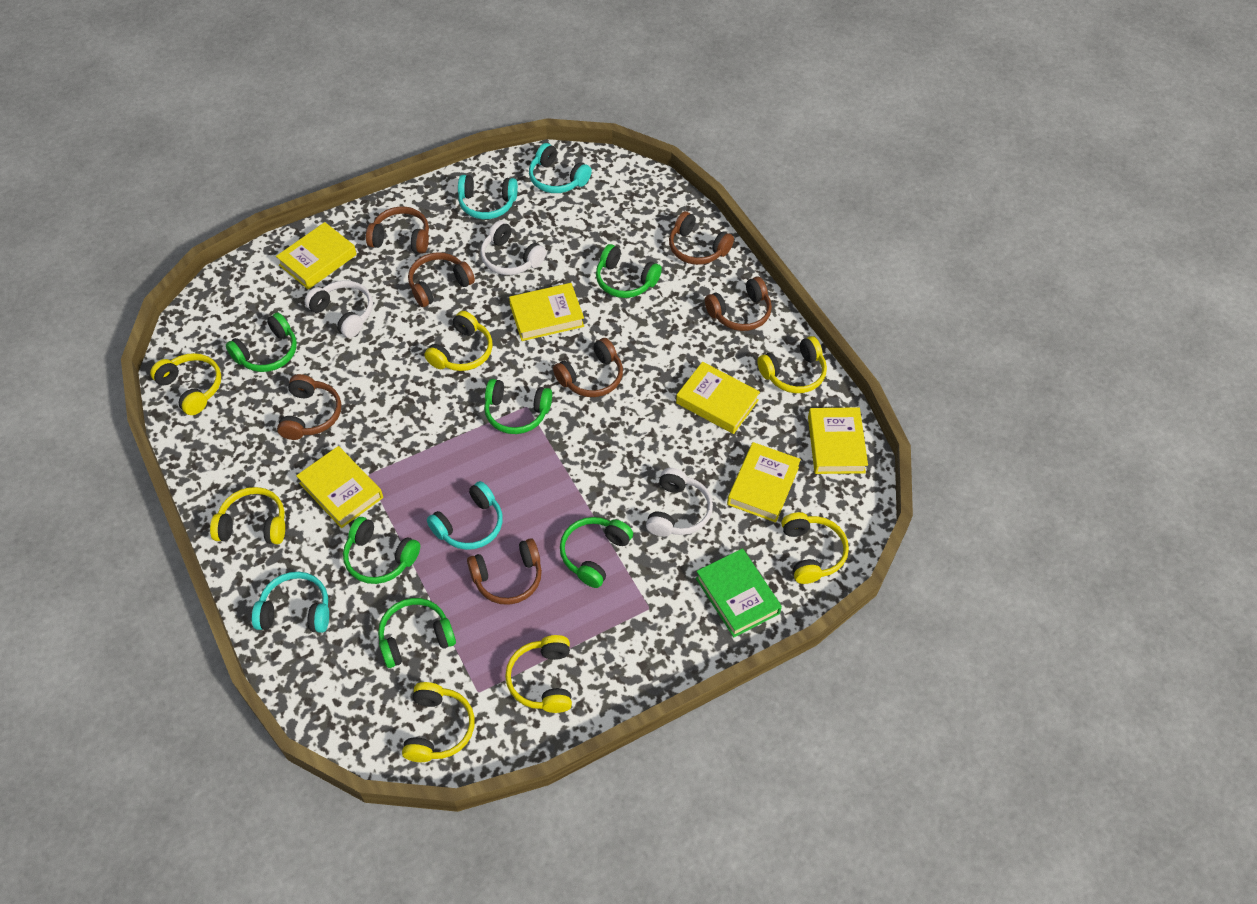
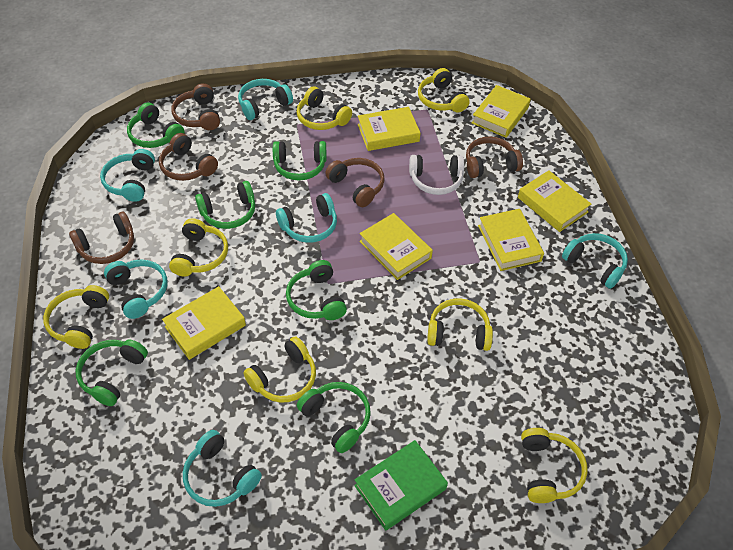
brown headphones: 7 -> 5
turquoise headphones: 4 -> 6
white headphones: 3 -> 1

